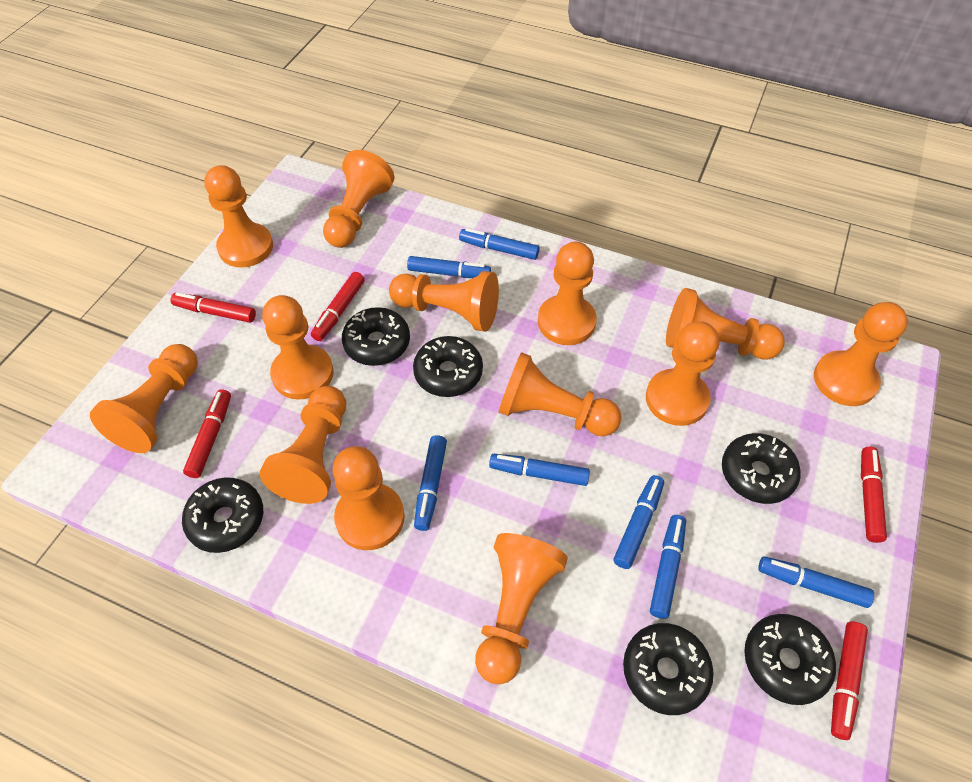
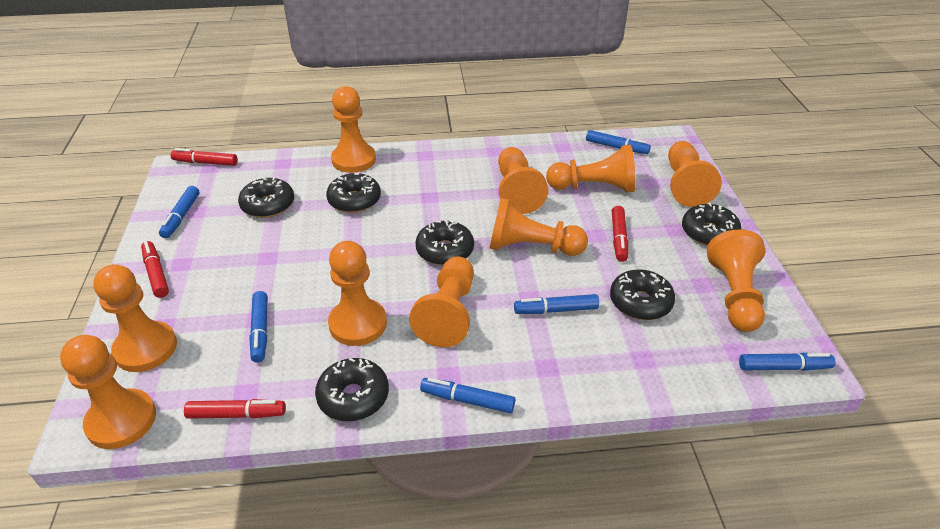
blue marker: 7 -> 6
orange pawn: 13 -> 10
red marker: 5 -> 4

